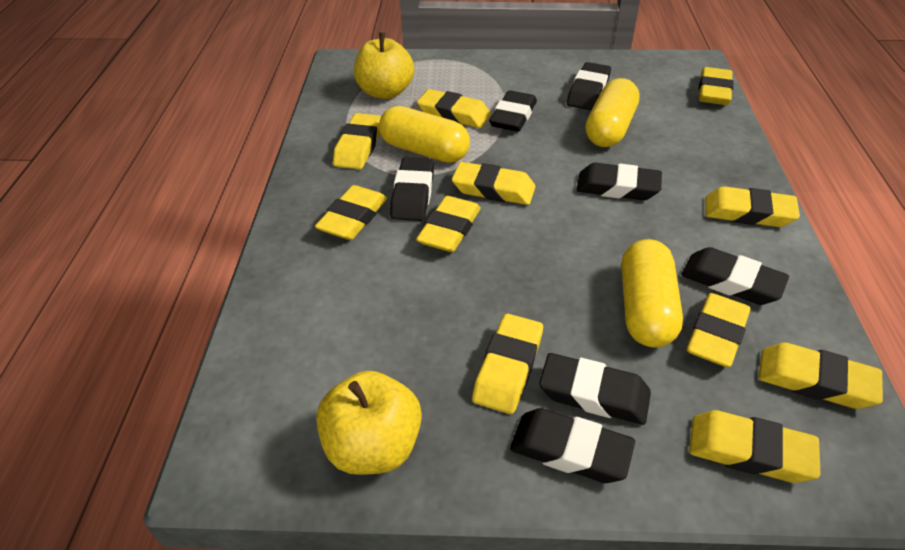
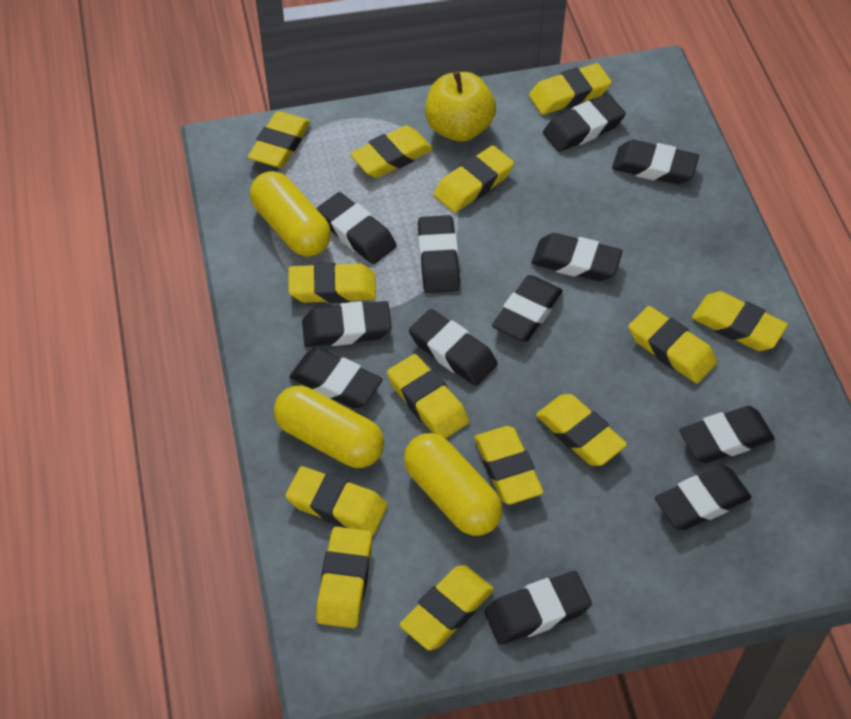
black eraser: 7 -> 12
yellow apple: 2 -> 1
yellow eraser: 11 -> 13

